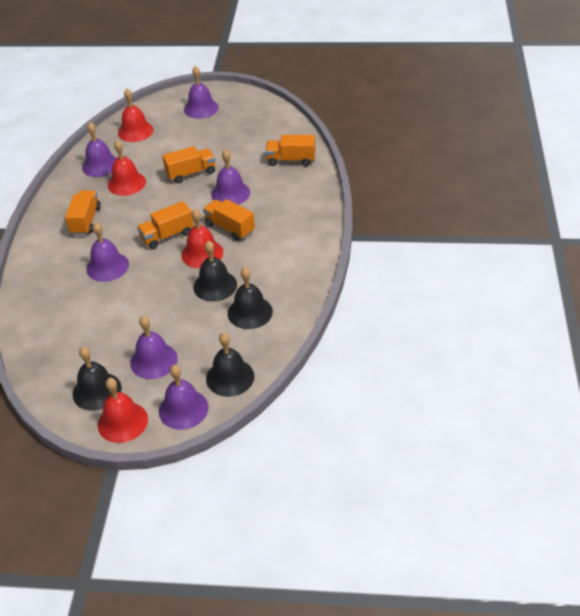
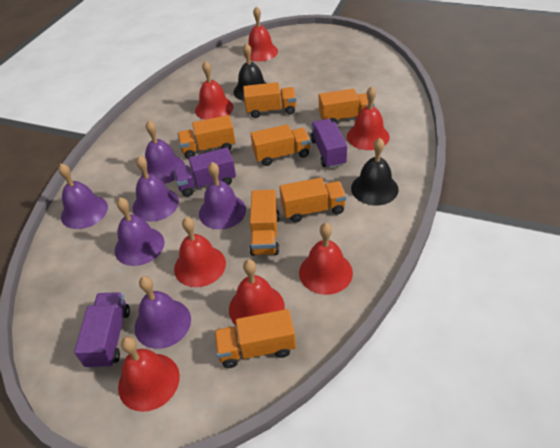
black bell: 4 -> 2
orange truck: 5 -> 7
purple truck: 0 -> 3
red bell: 4 -> 7

